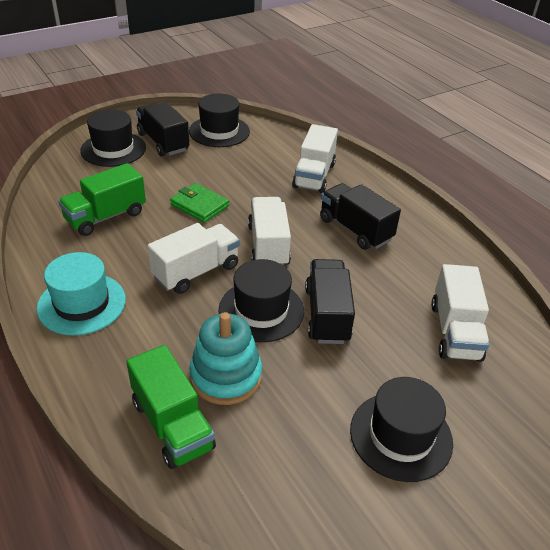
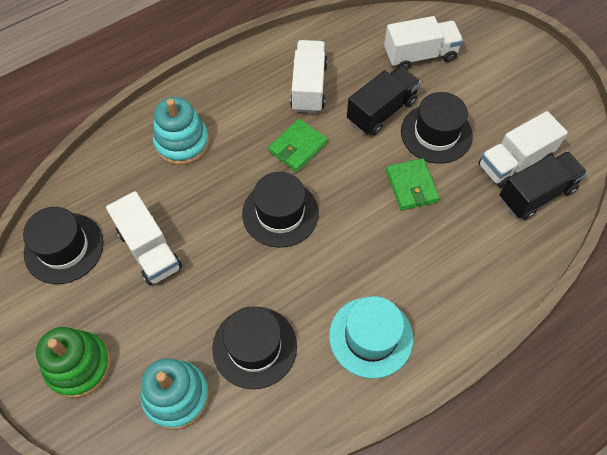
black truck: 3 -> 2
green stacking toy: 0 -> 1
green truck: 2 -> 0
green wallet: 1 -> 2
turquoise stacking toy: 1 -> 2

